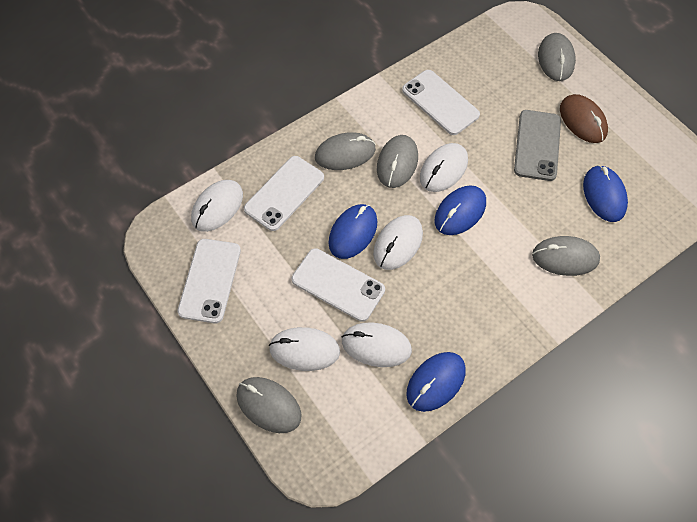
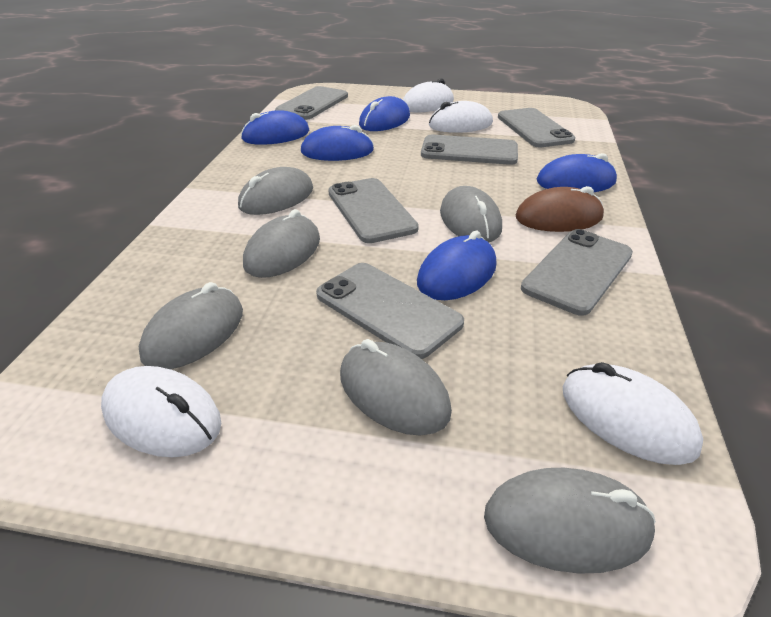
blue mouse: 4 -> 5
grey mouse: 5 -> 6
grey phone: 1 -> 6
white mouse: 5 -> 4
white phone: 4 -> 0

